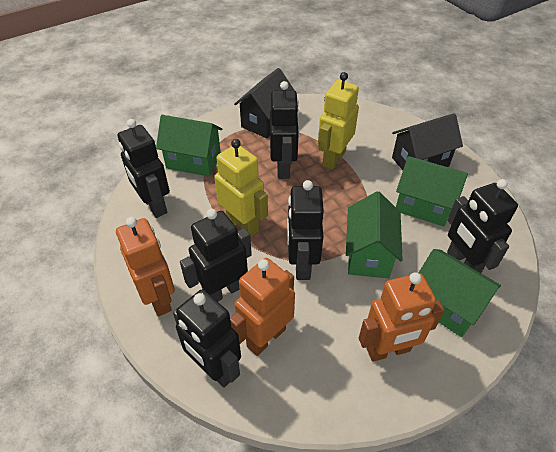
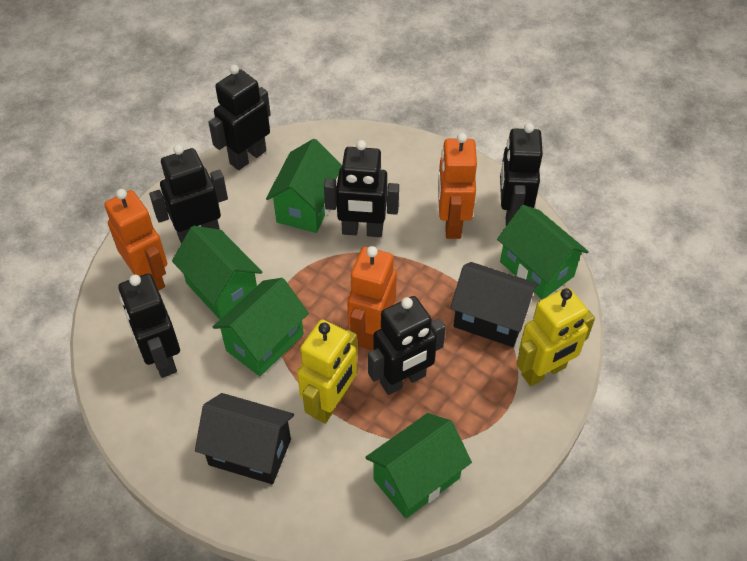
green house: 4 -> 5

